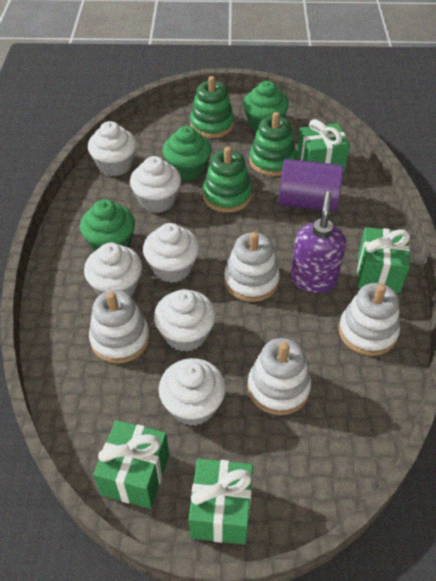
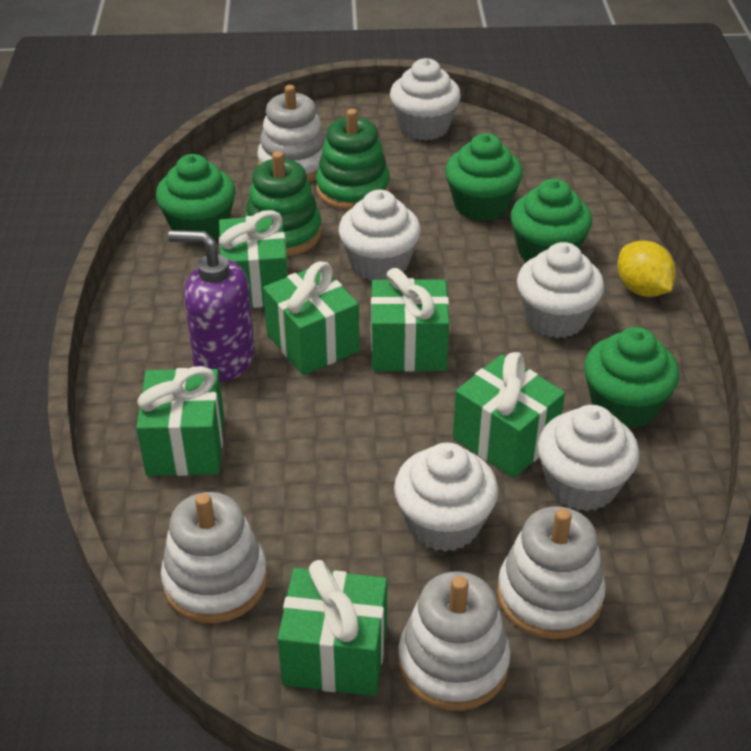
green cupcake: 3 -> 4
green gift: 4 -> 6
green stacking toy: 3 -> 2
purple cylinder: 1 -> 0
white cupcake: 6 -> 5
yellow lemon: 0 -> 1

